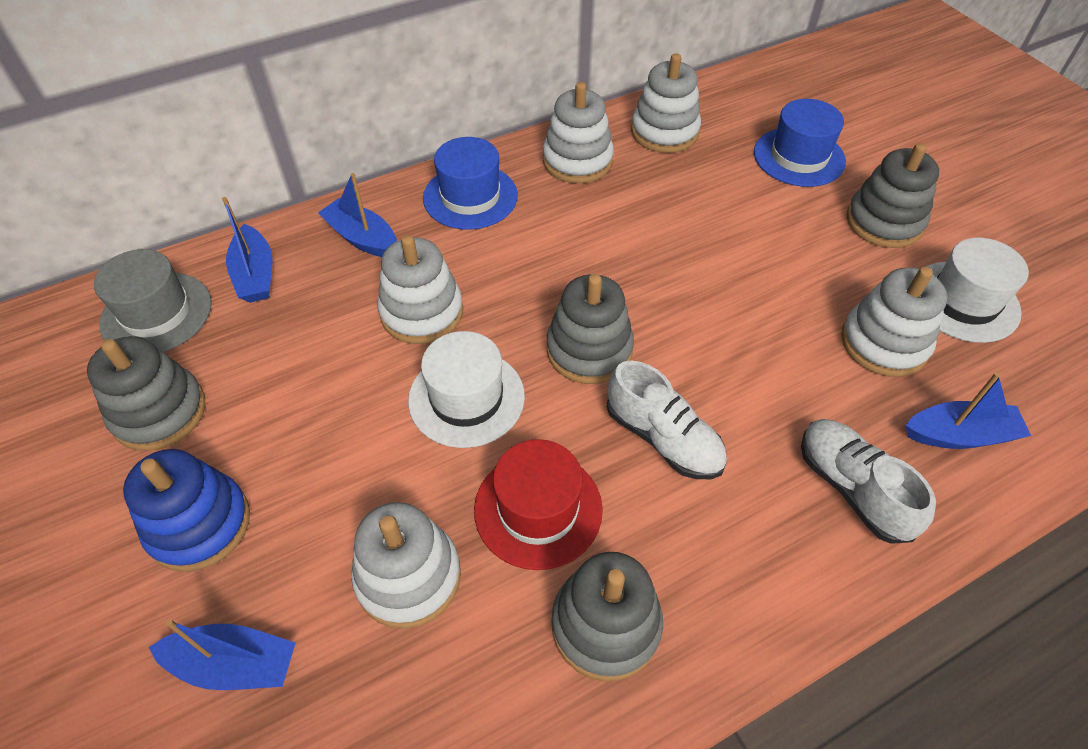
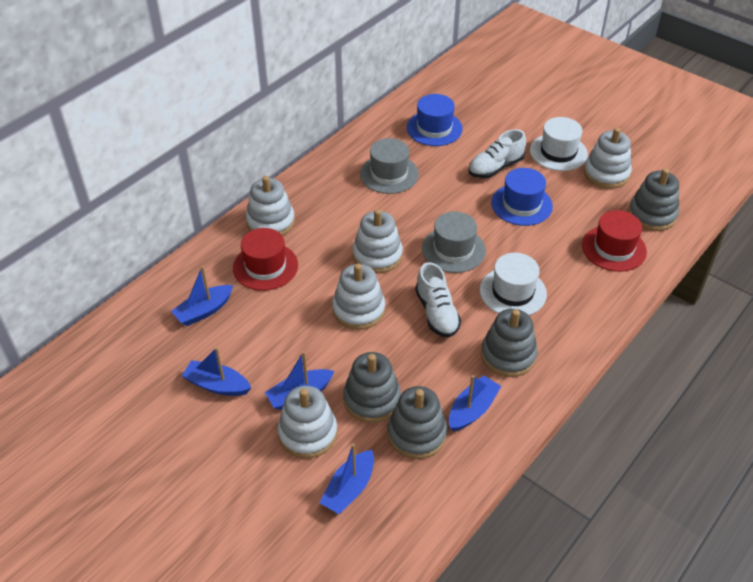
blue boat: 4 -> 5
blue stacking toy: 1 -> 0
grey hat: 1 -> 2
red hat: 1 -> 2

